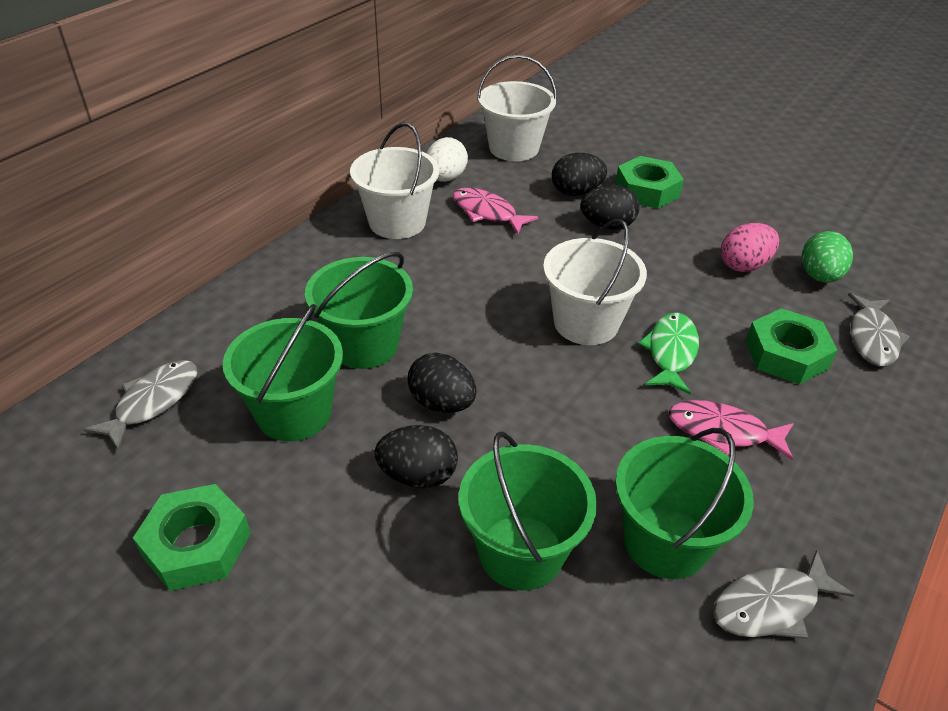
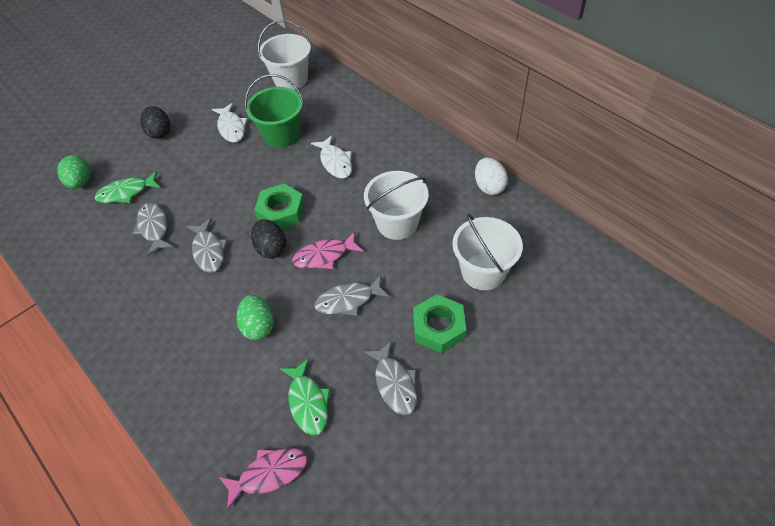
black egg: 4 -> 2
green bucket: 4 -> 1
green egg: 1 -> 2
green fish: 1 -> 2
green nut: 3 -> 2
grey fish: 3 -> 4
pink egg: 1 -> 0
white fish: 0 -> 2

